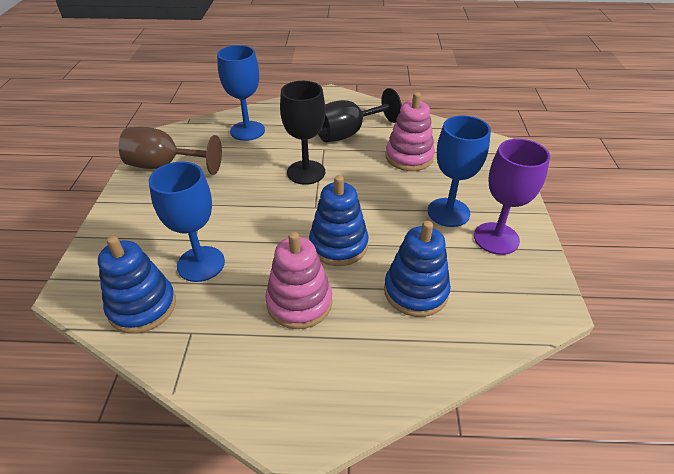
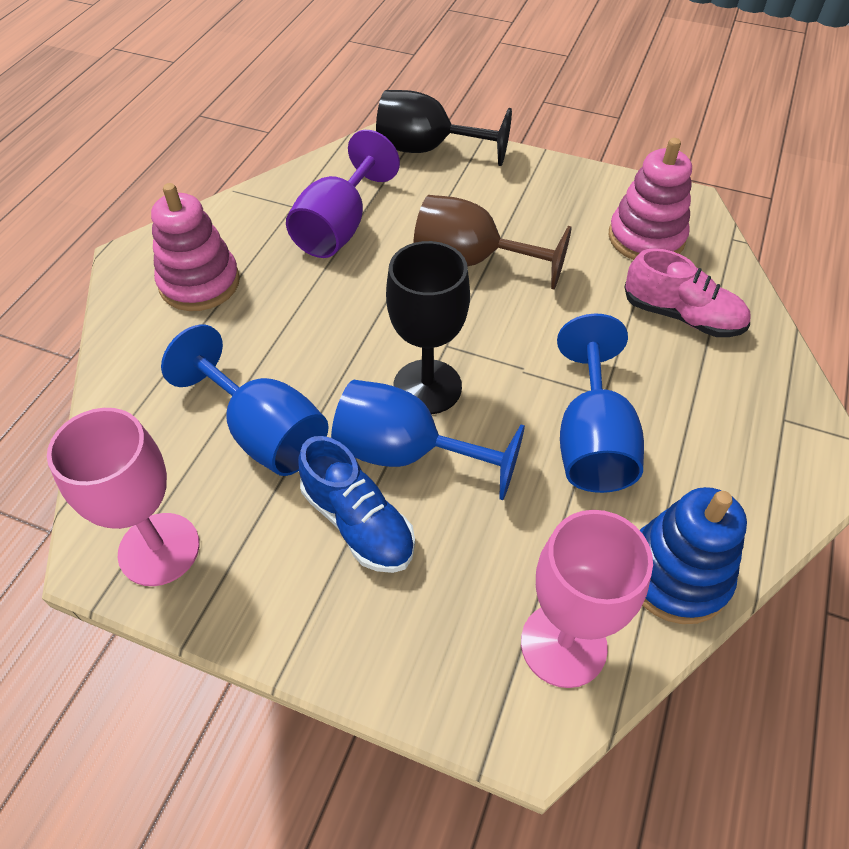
blue shoe: 0 -> 1
blue stacking toy: 3 -> 1
pink goblet: 0 -> 2
pink shoe: 0 -> 1

